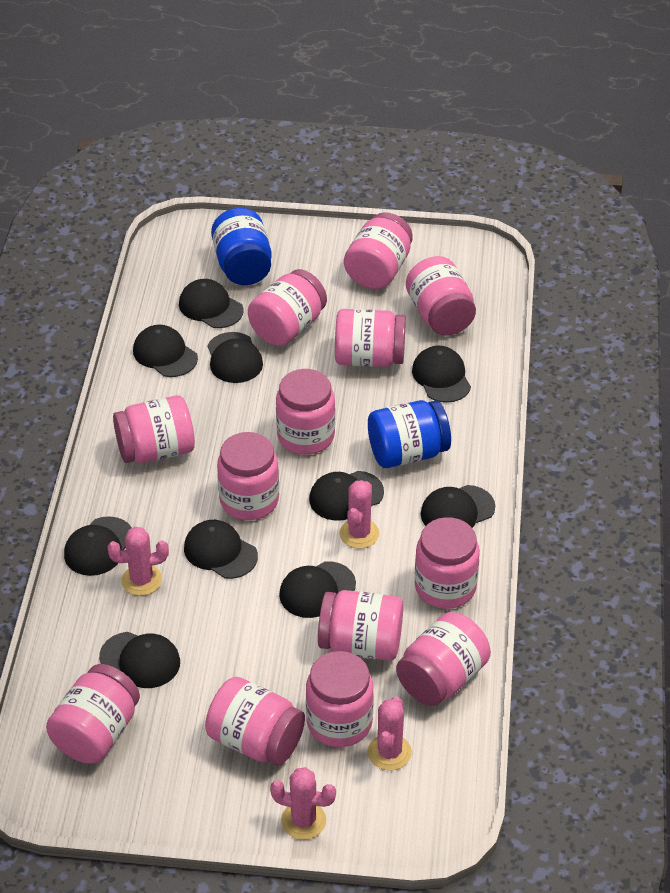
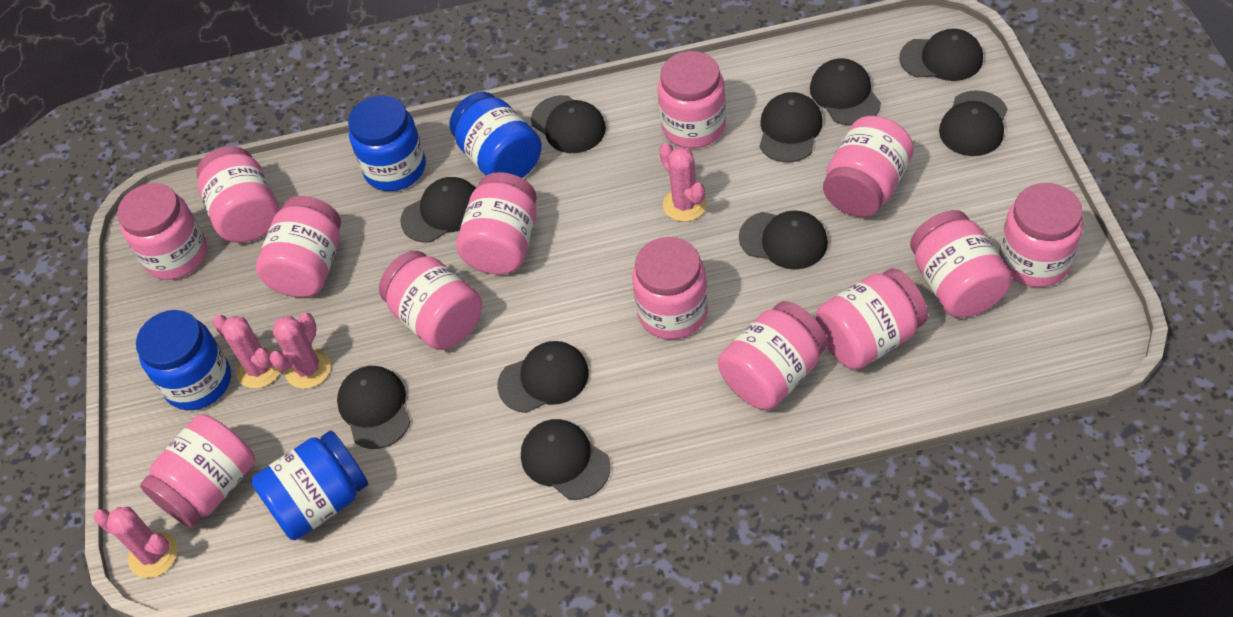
blue jar: 2 -> 4

